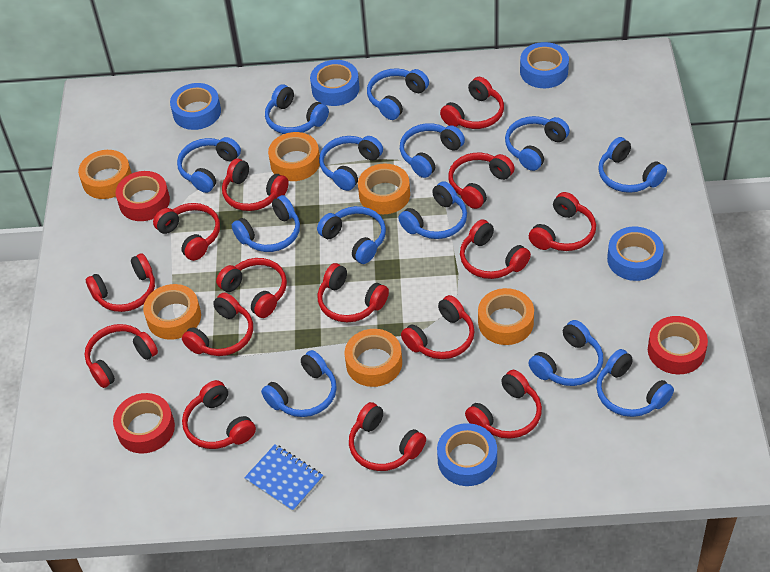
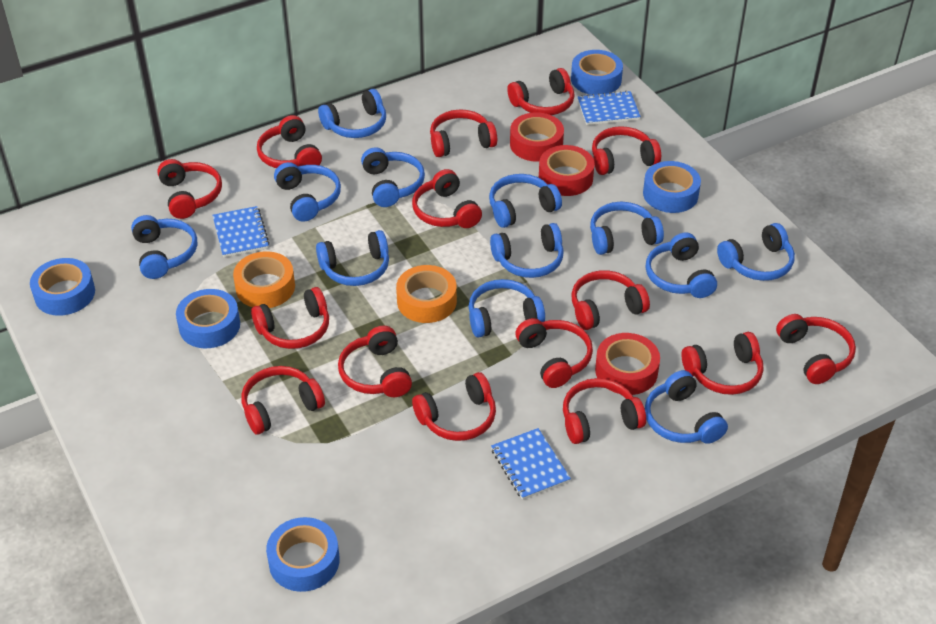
blue headphones: 13 -> 12
blue notebook: 1 -> 3
orange tape: 6 -> 2

